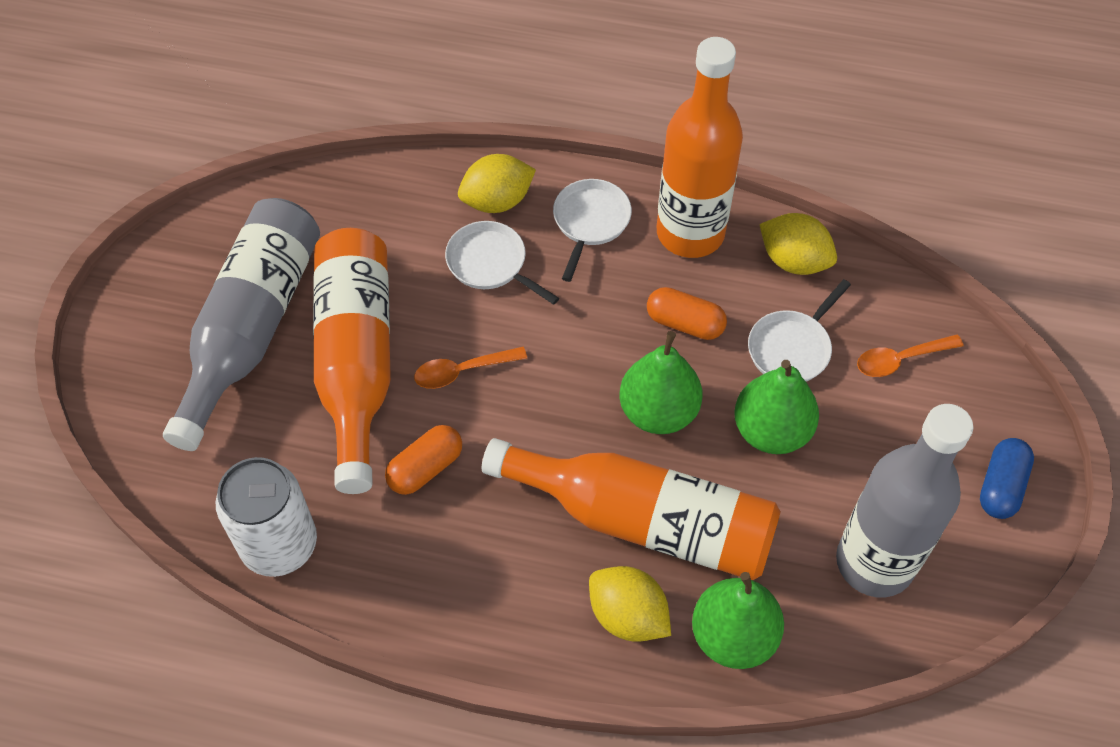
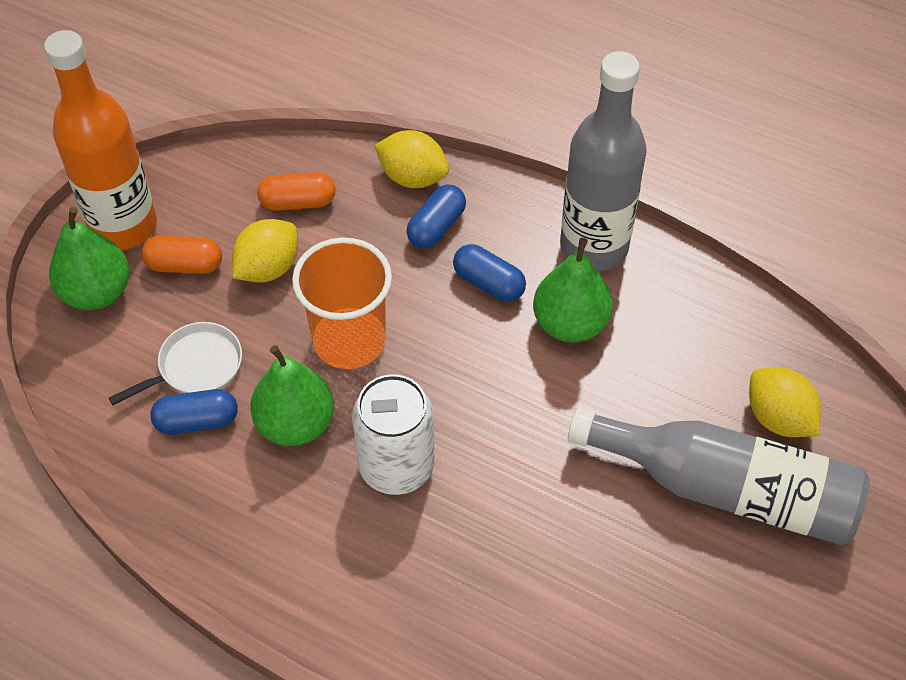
blue capsule: 1 -> 3
orange bottle: 3 -> 1
orange cup: 0 -> 1
orange spoon: 2 -> 0
white pan: 3 -> 1

